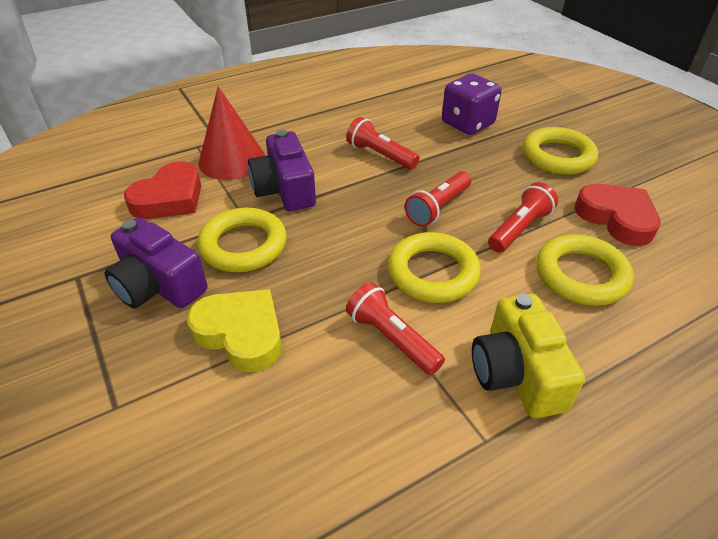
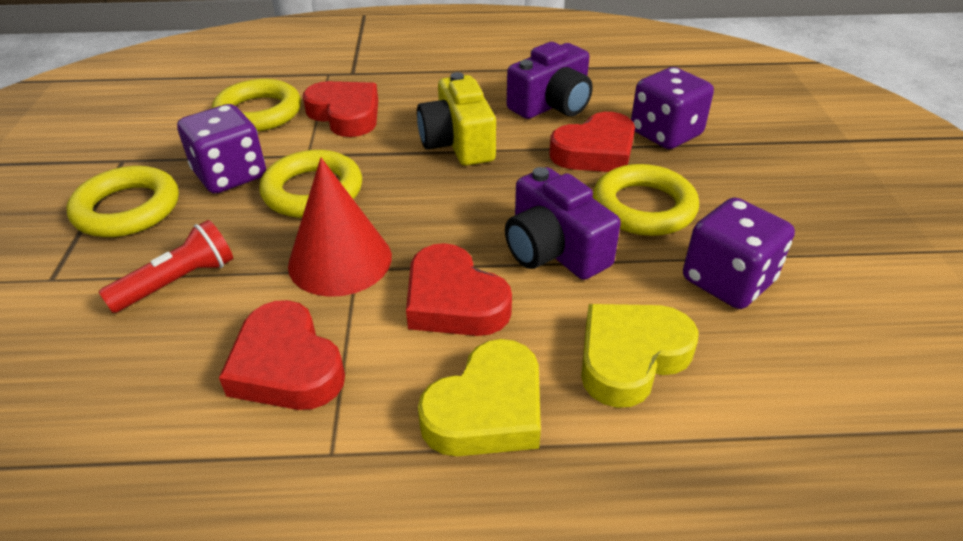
purple dice: 1 -> 3
red flashlight: 4 -> 1
red heart: 2 -> 4
yellow heart: 1 -> 2

